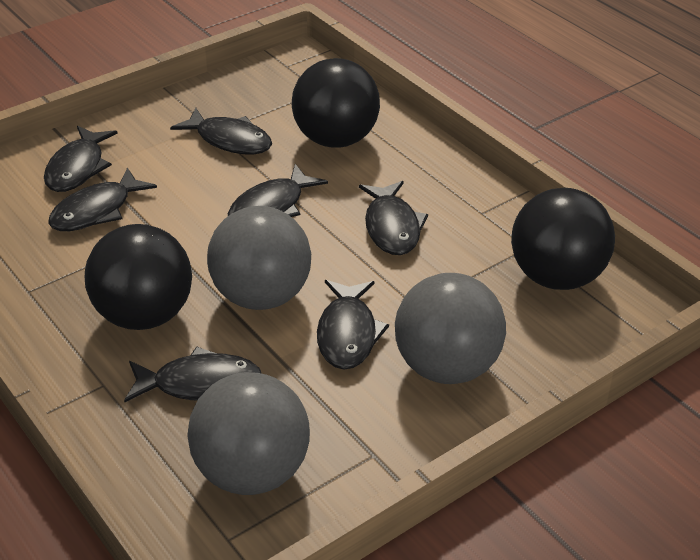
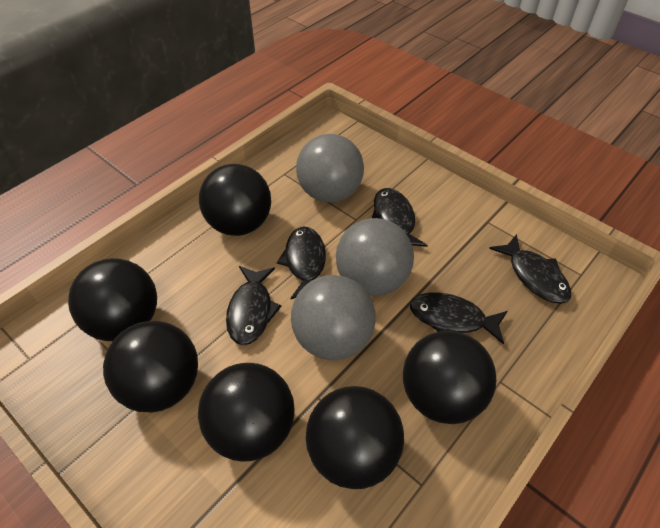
black ball: 3 -> 6
black fish: 7 -> 5

